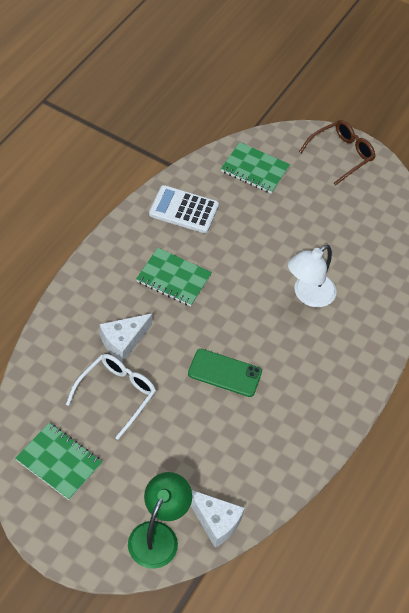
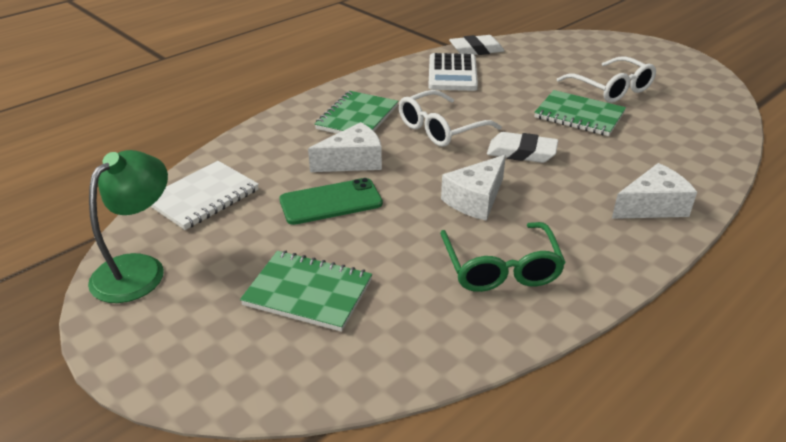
brown glasses: 1 -> 0
green glasses: 0 -> 1
white cheese: 2 -> 3
white eraser: 0 -> 2
white glasses: 1 -> 2
white lamp: 1 -> 0
white notebook: 0 -> 1

